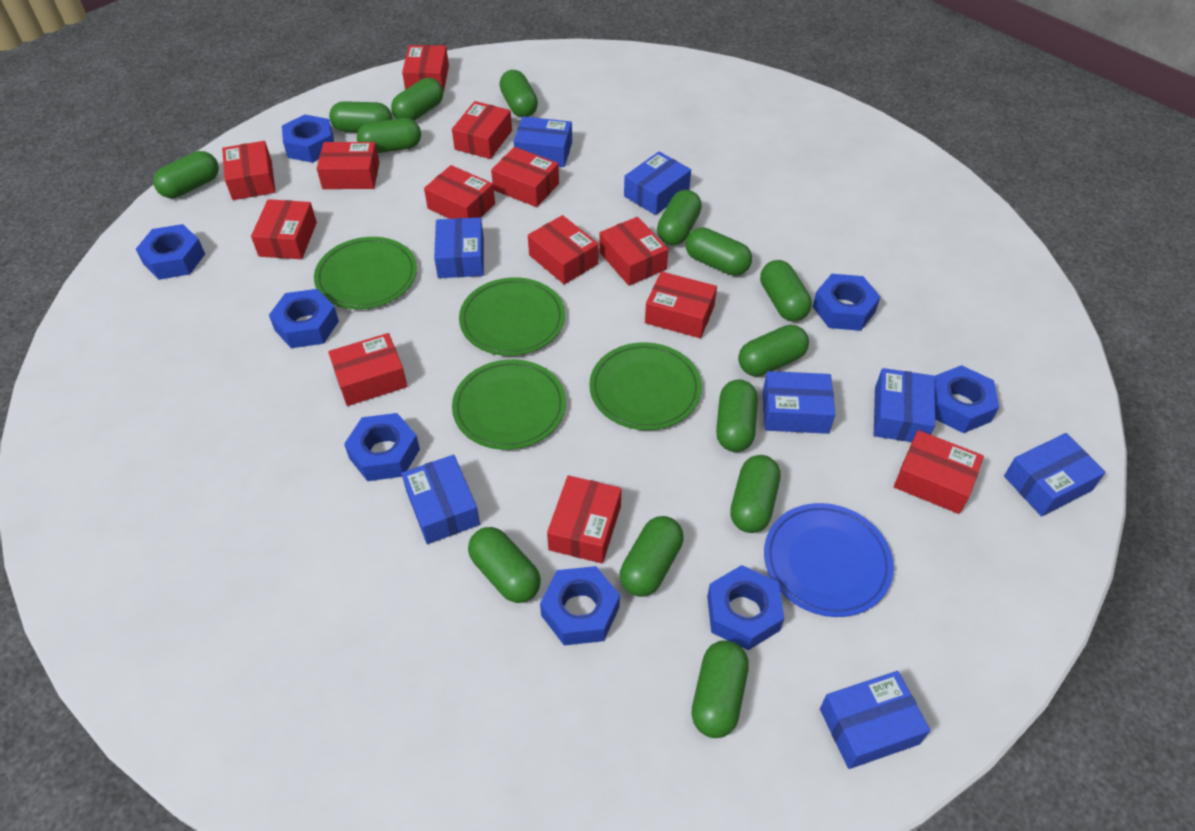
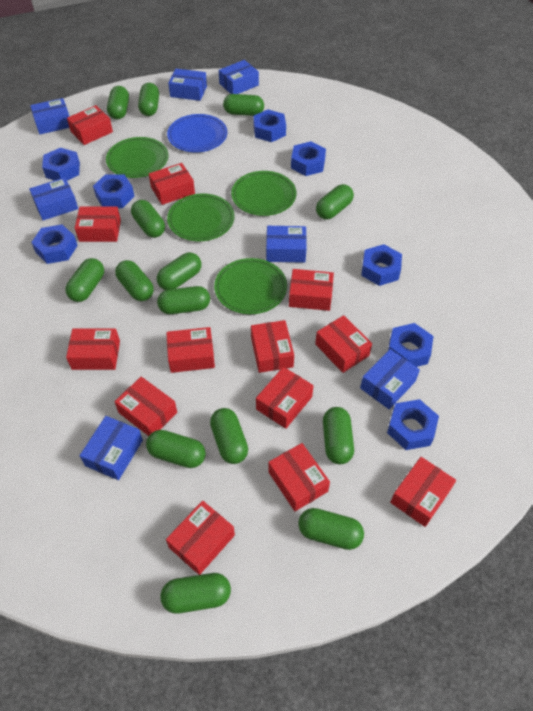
blue box: 8 -> 7

